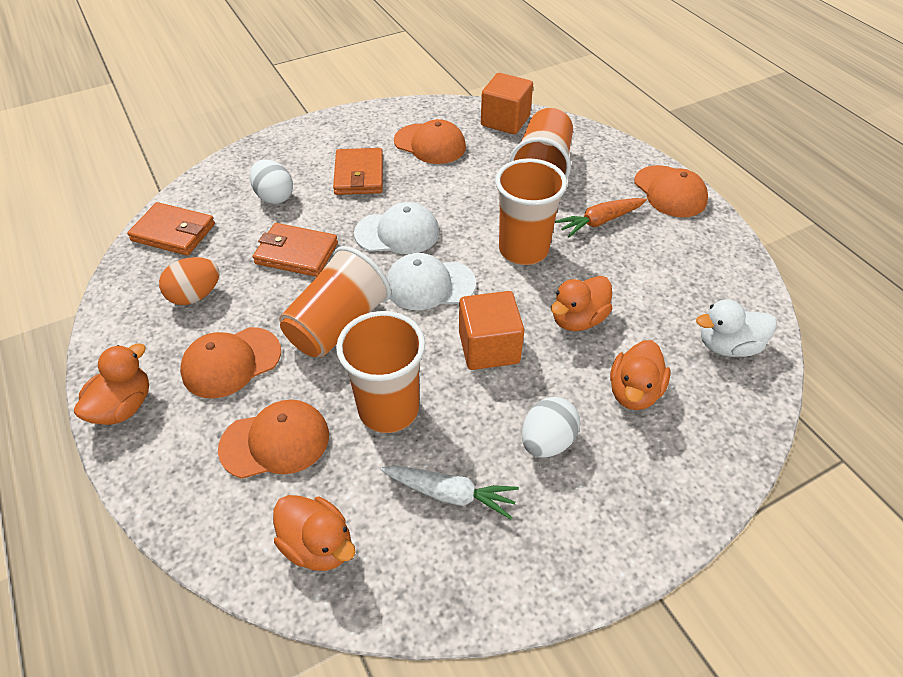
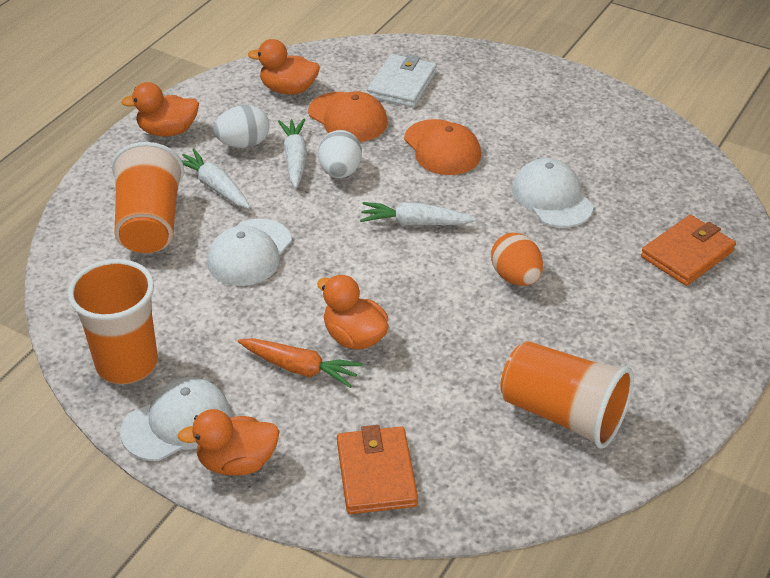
orange cap: 4 -> 2
orange cube: 2 -> 0
orange cup: 4 -> 3
orange wallet: 3 -> 2
white cap: 2 -> 3
white carrot: 1 -> 3
white duck: 1 -> 0
white wallet: 0 -> 1

